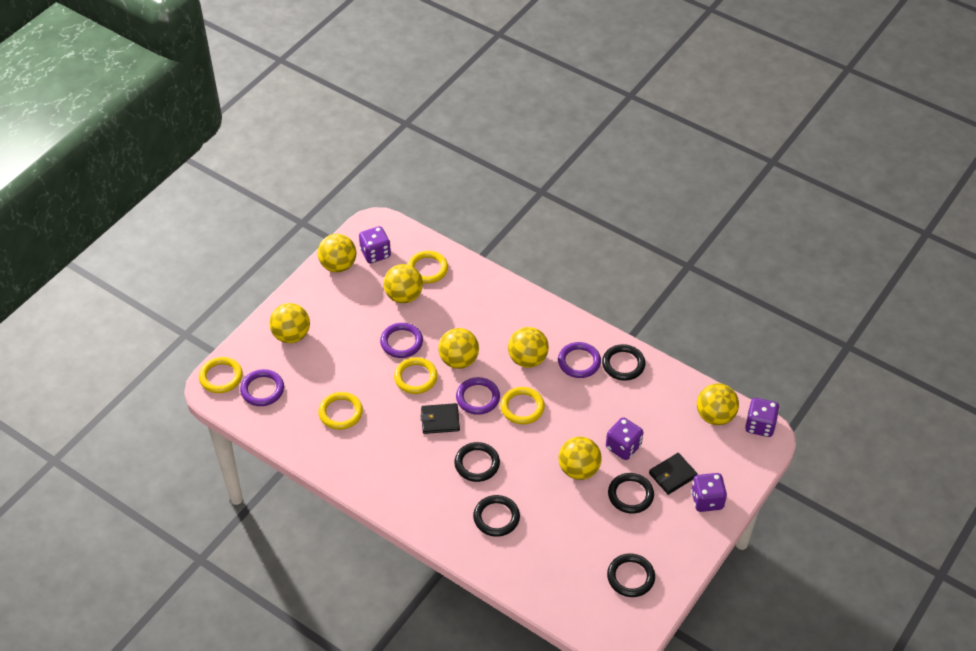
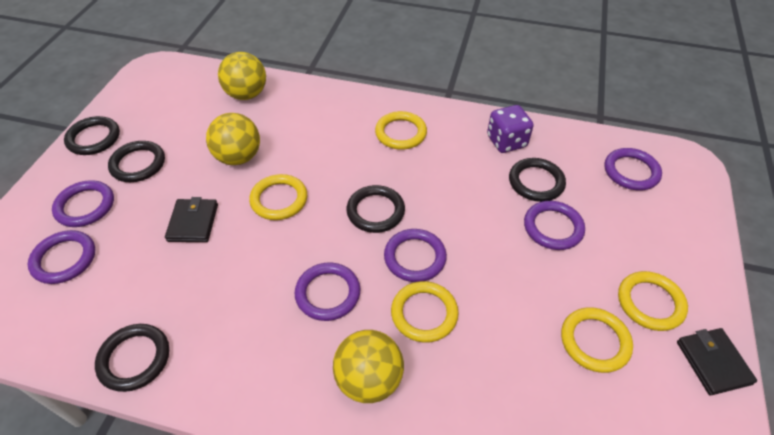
purple dice: 4 -> 1
purple ring: 4 -> 6
yellow ball: 7 -> 3

